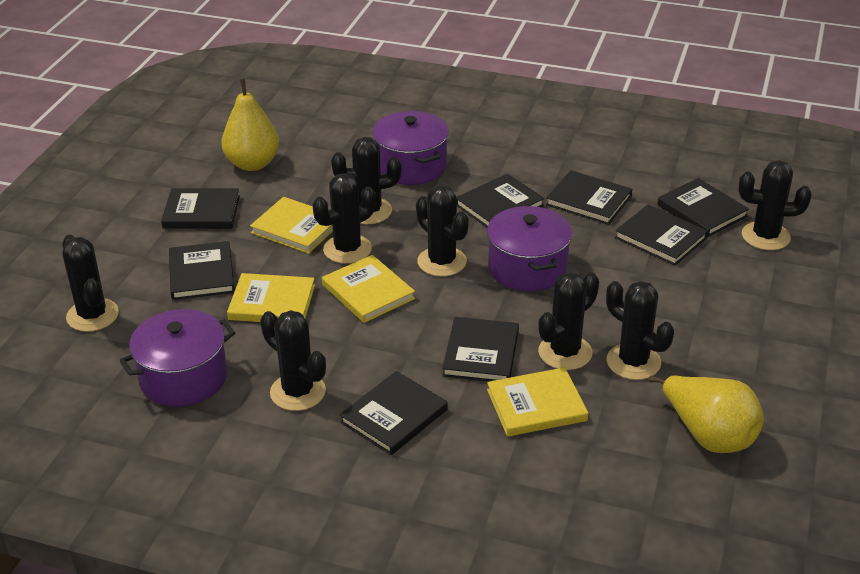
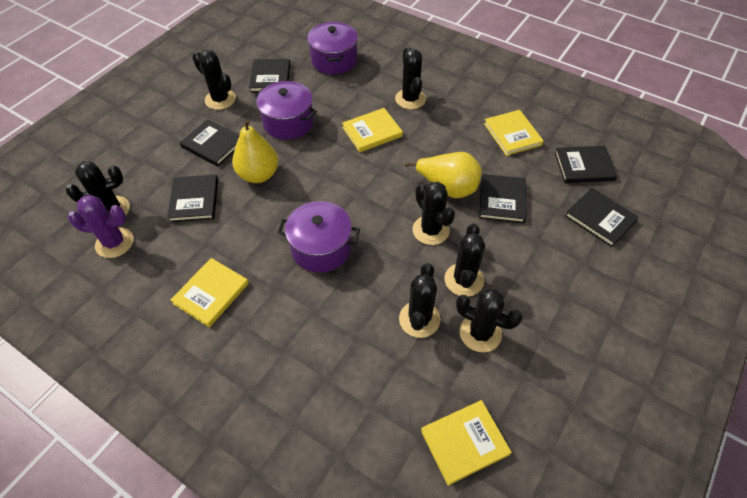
black book: 8 -> 6
black cactus: 8 -> 7
purple cactus: 0 -> 1

